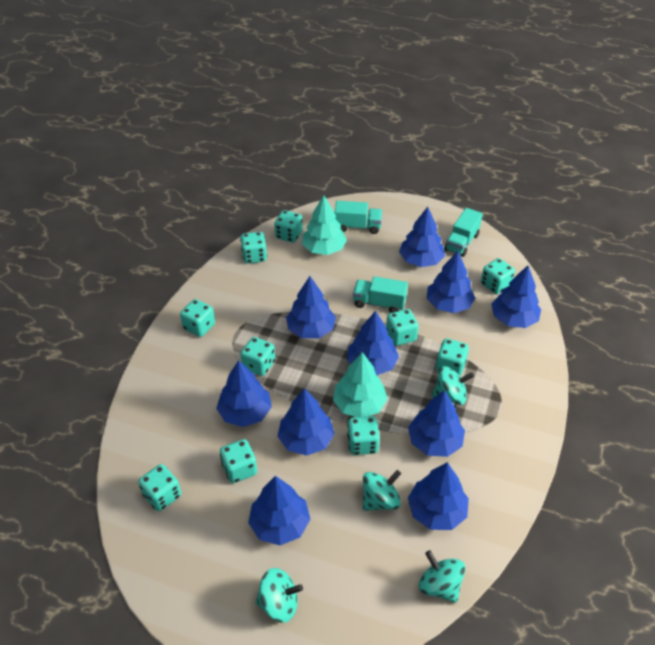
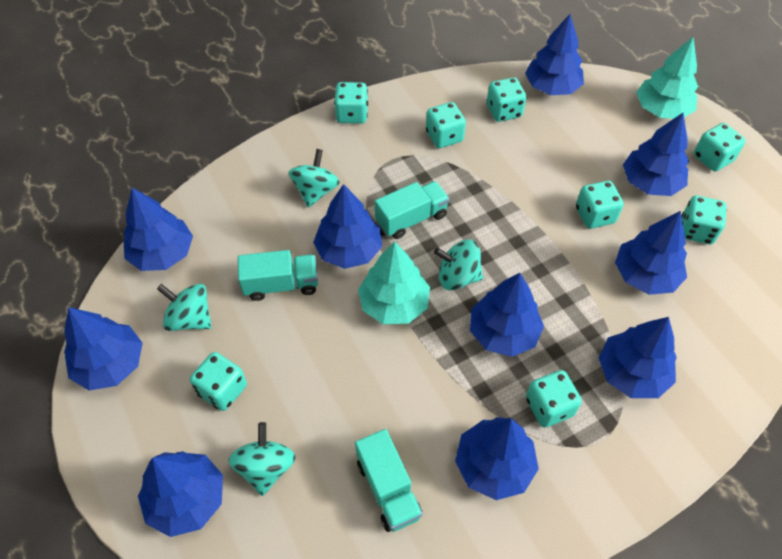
turquoise dice: 10 -> 8

